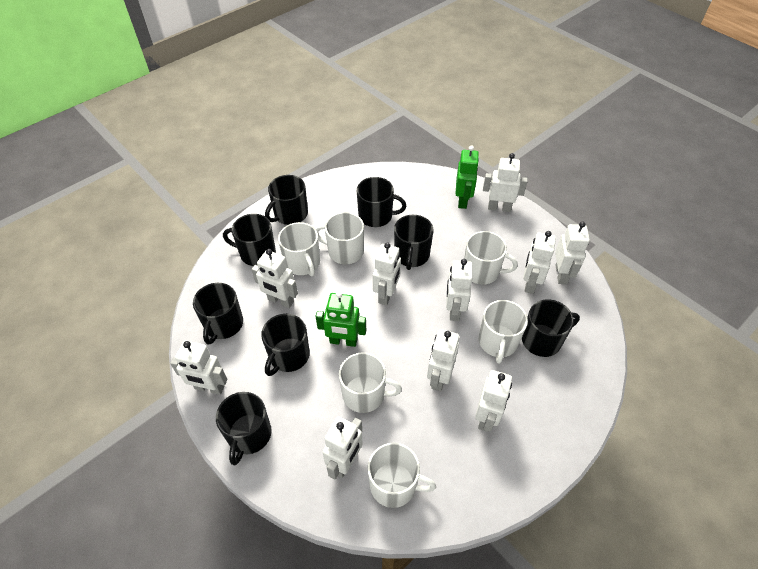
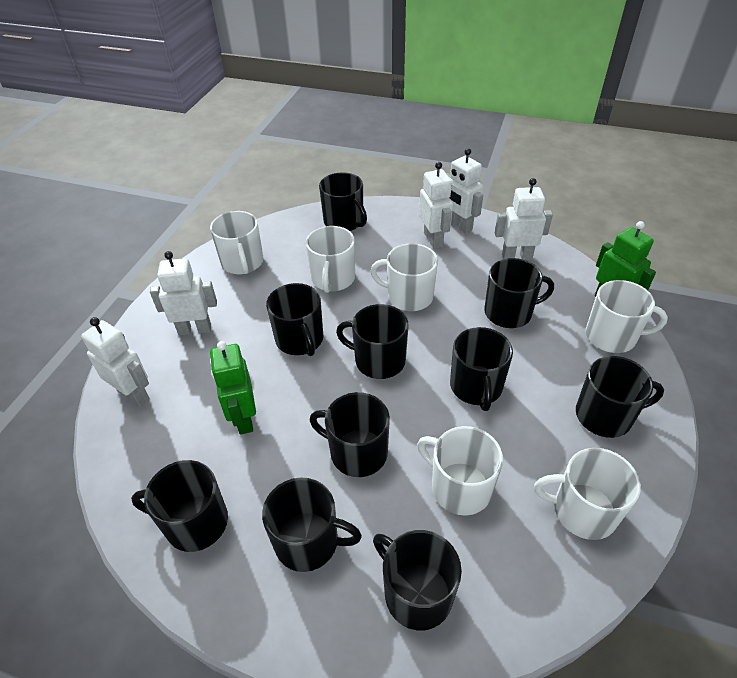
black mug: 8 -> 10
white robot: 10 -> 5

